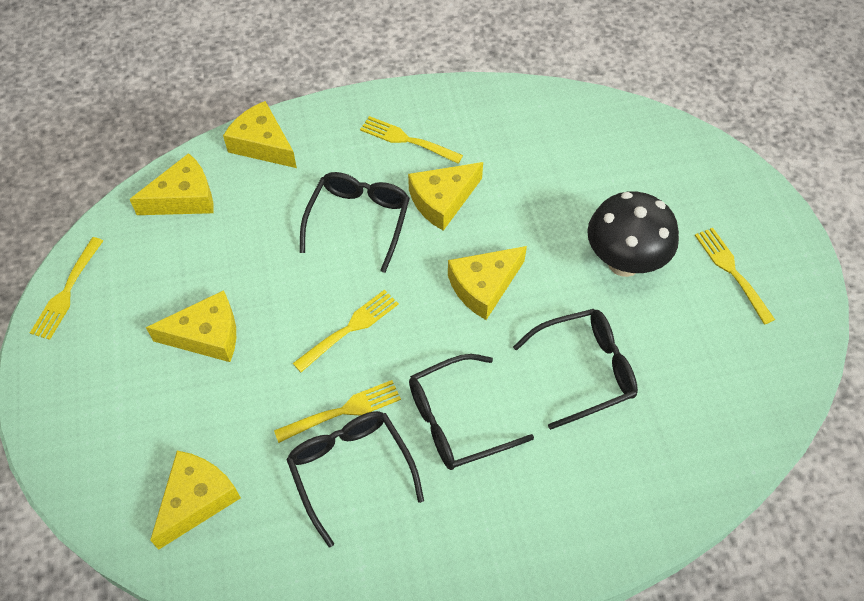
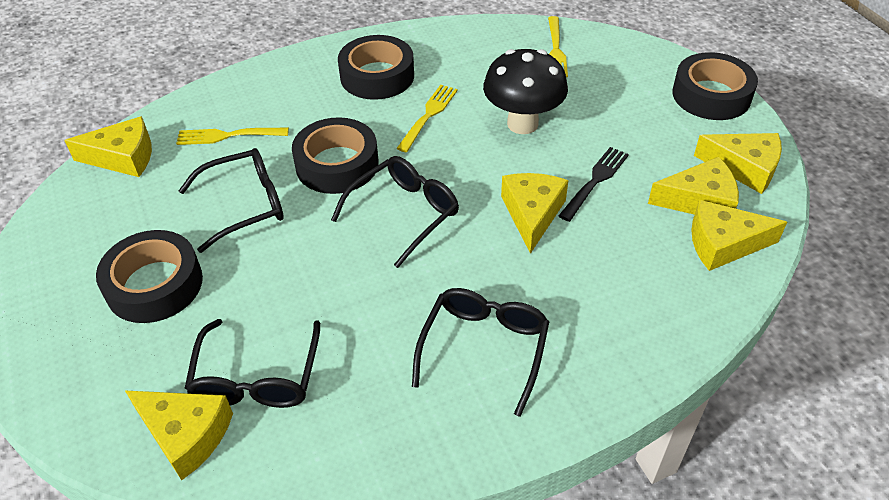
black fork: 0 -> 1
black tape: 0 -> 4
yellow fork: 5 -> 3

